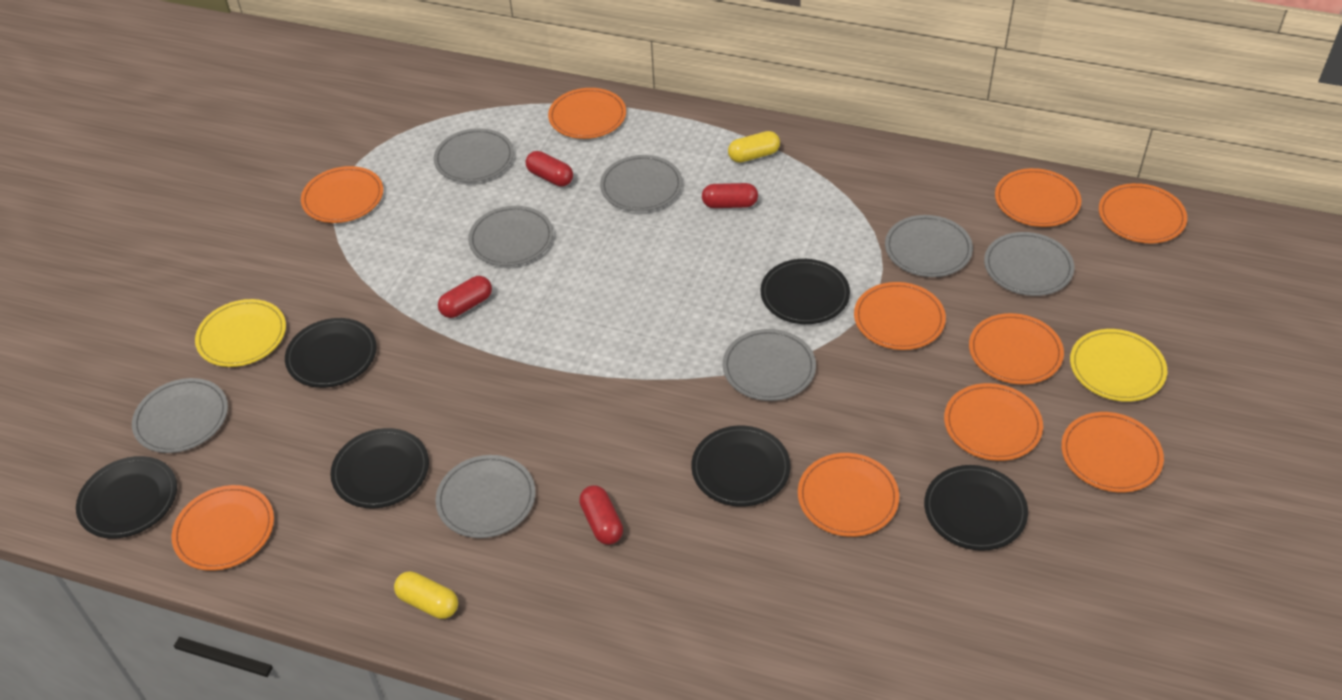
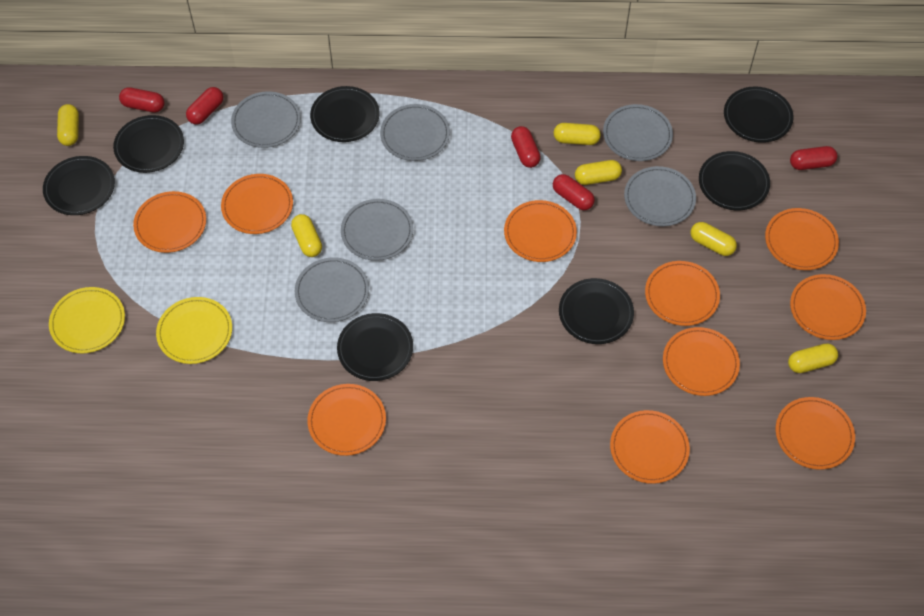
black plate: 6 -> 7
grey plate: 8 -> 6
red capsule: 4 -> 5
yellow capsule: 2 -> 6

